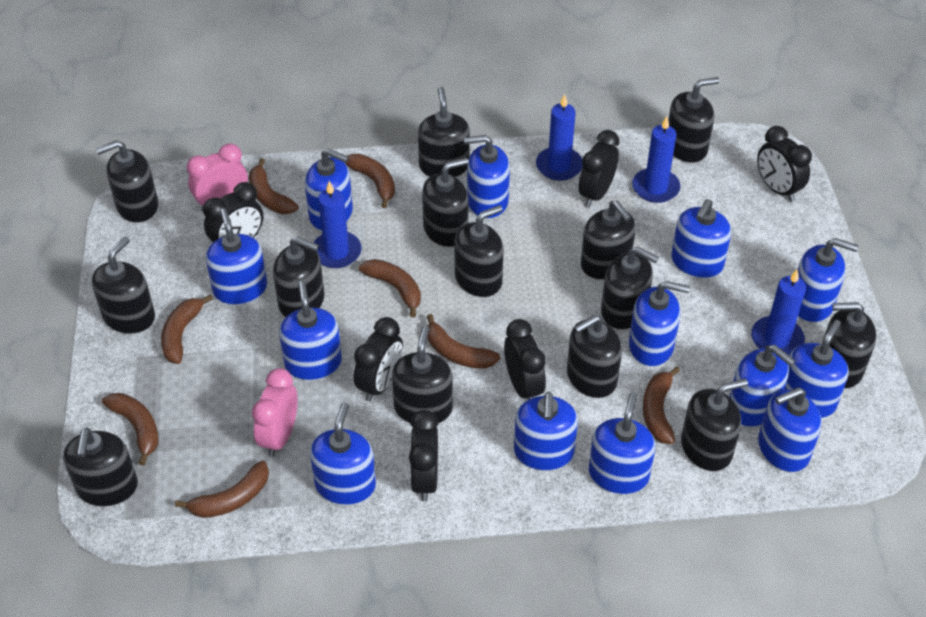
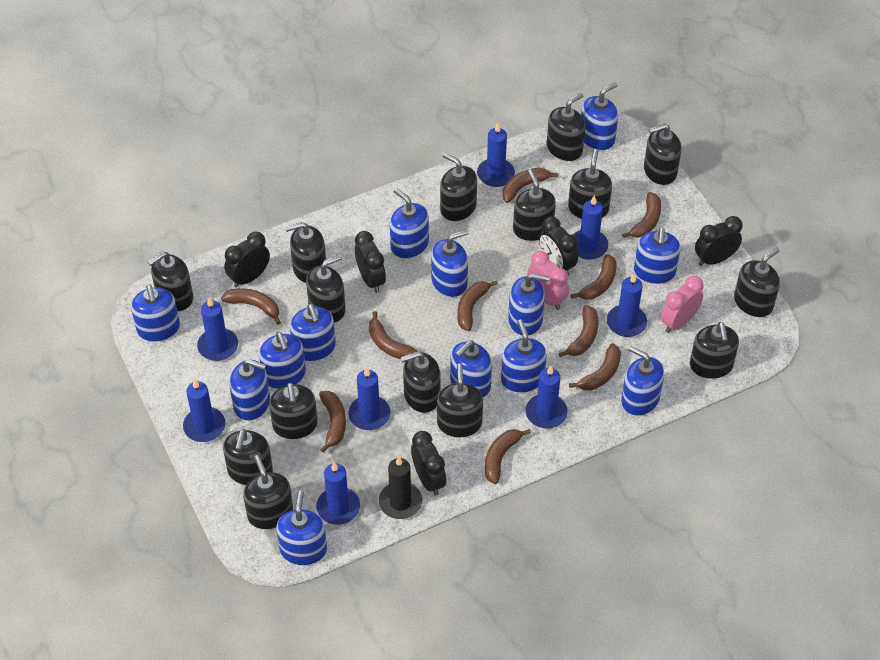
black candle: 0 -> 1
black clock: 6 -> 5
black soap dispenser: 14 -> 15
blue candle: 4 -> 8
brown banana: 8 -> 10

